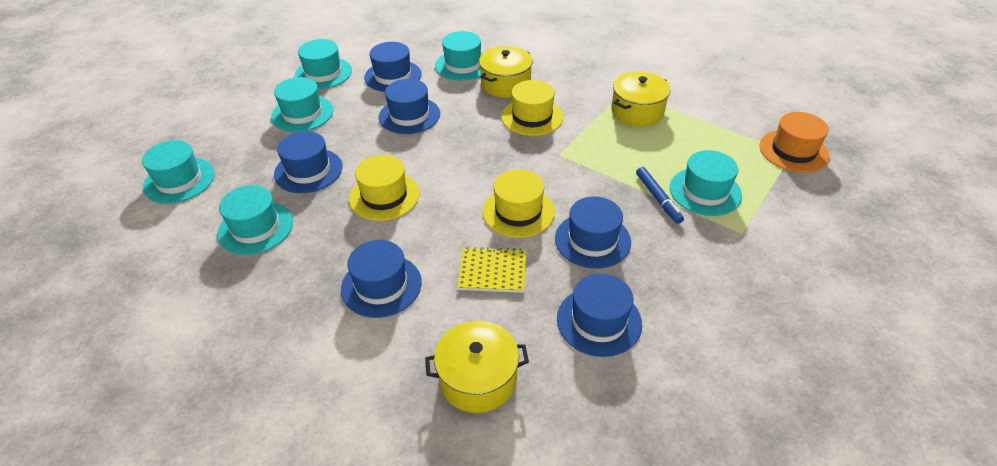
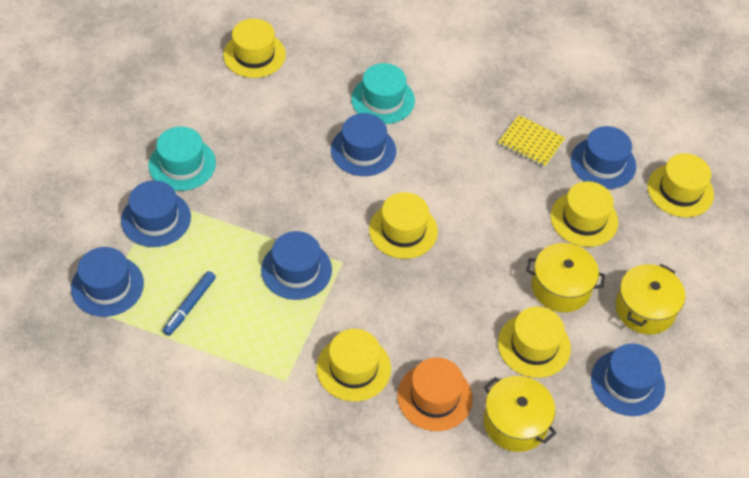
turquoise hat: 6 -> 2
yellow hat: 3 -> 6

